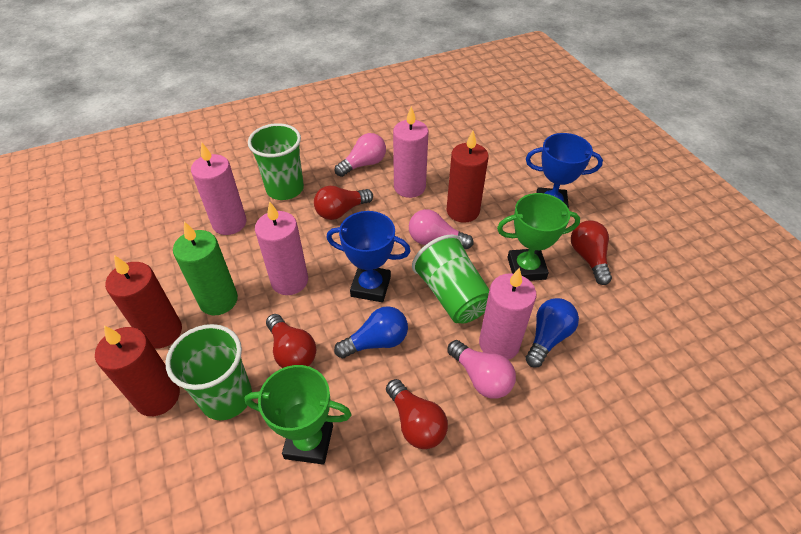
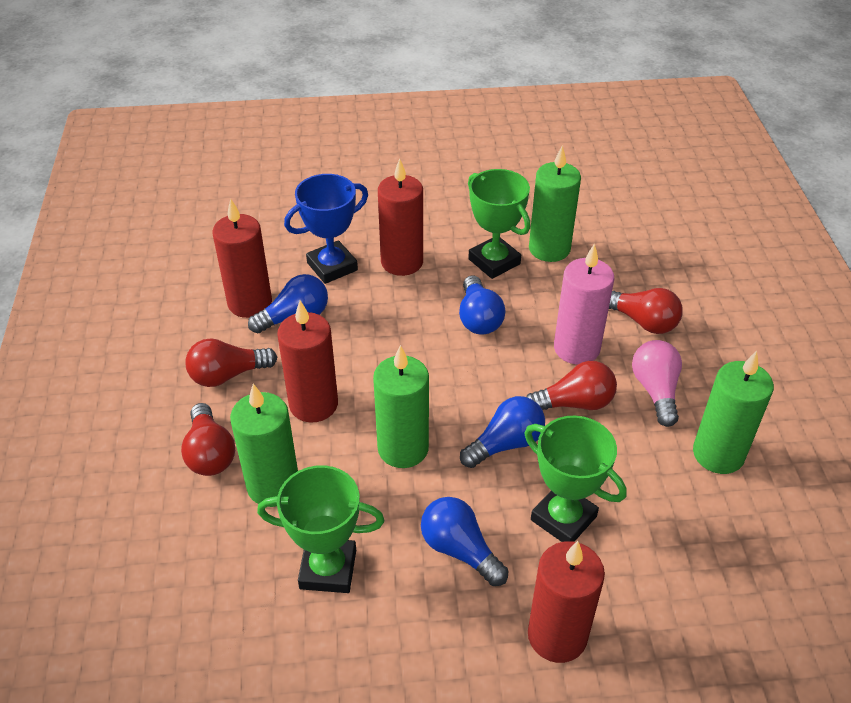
blue light bulb: 2 -> 4
blue trophy: 2 -> 1
green candle: 1 -> 4
green cup: 3 -> 0
green trophy: 2 -> 3
pink candle: 4 -> 1
pink light bulb: 3 -> 1
red candle: 3 -> 4

